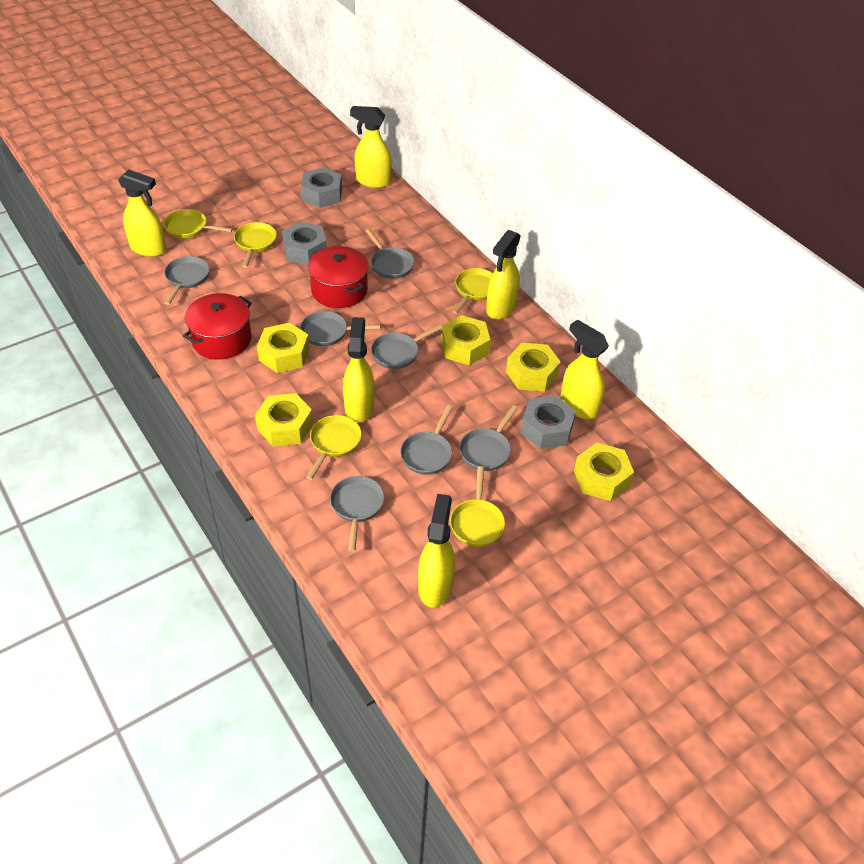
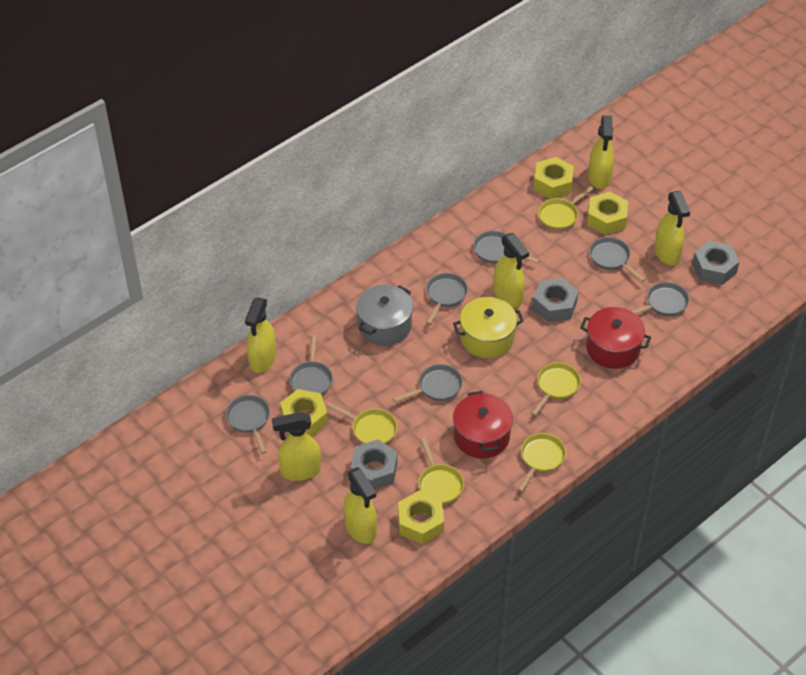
grey pot: 0 -> 1
yellow nut: 5 -> 4
yellow pot: 0 -> 1

